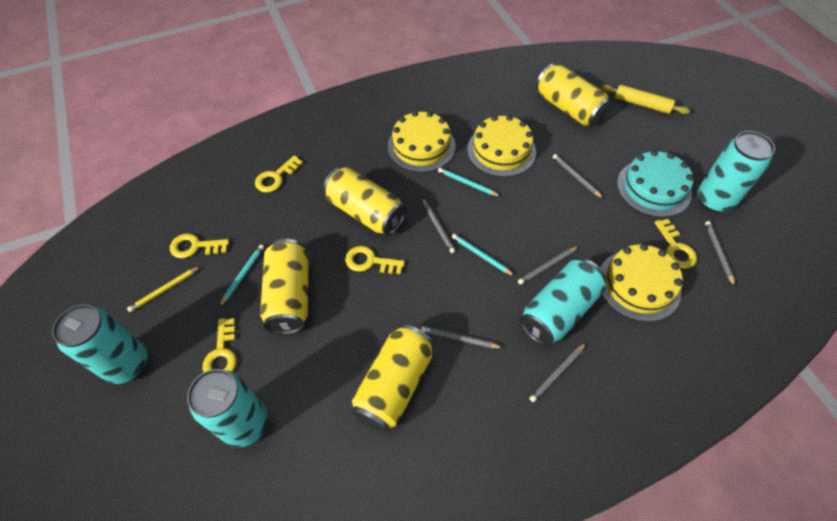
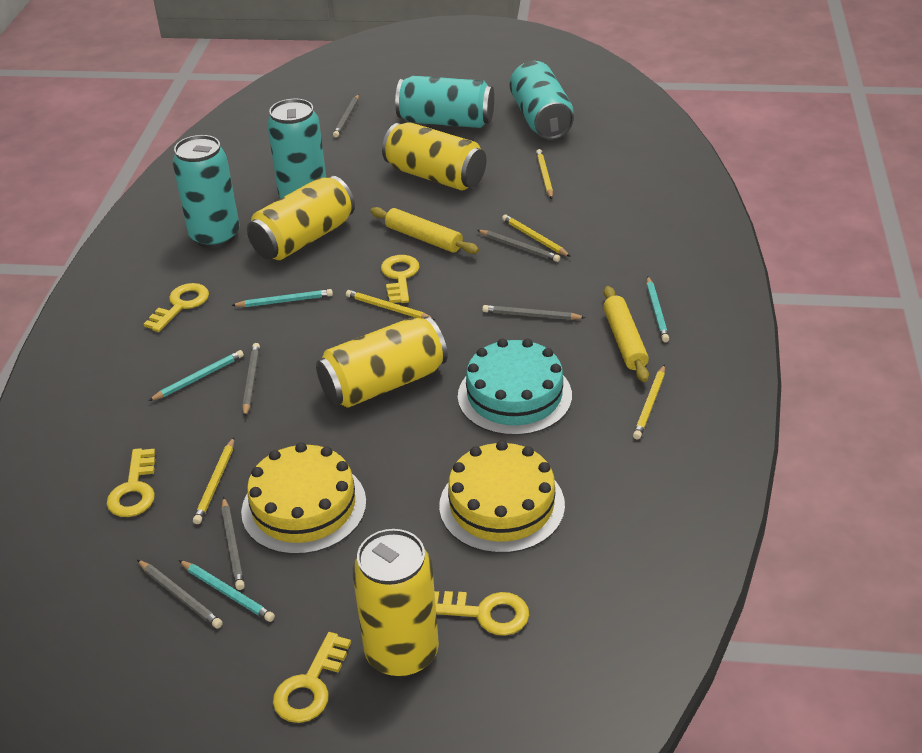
turquoise pencil: 3 -> 4
yellow cake: 3 -> 2
yellow pencil: 1 -> 5
yellow rolling pin: 1 -> 2

